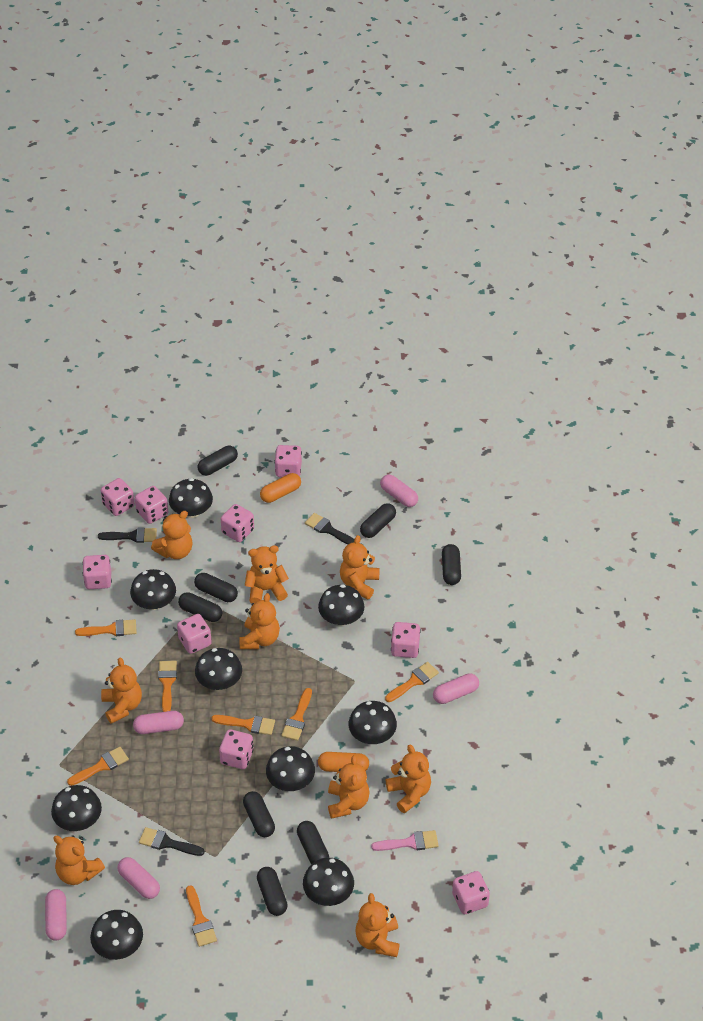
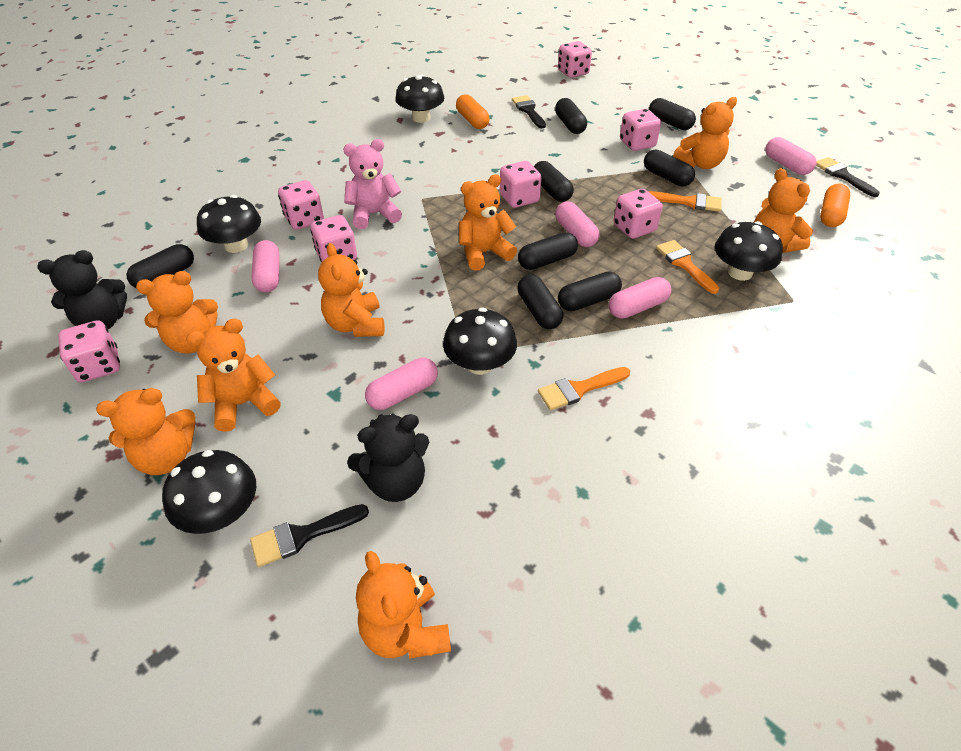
black mushroom: 9 -> 5
black teddy bear: 0 -> 2
orange brush: 7 -> 3
orange teddy bear: 9 -> 8
pink brush: 1 -> 0
pink dice: 9 -> 7
pink teddy bear: 0 -> 1

